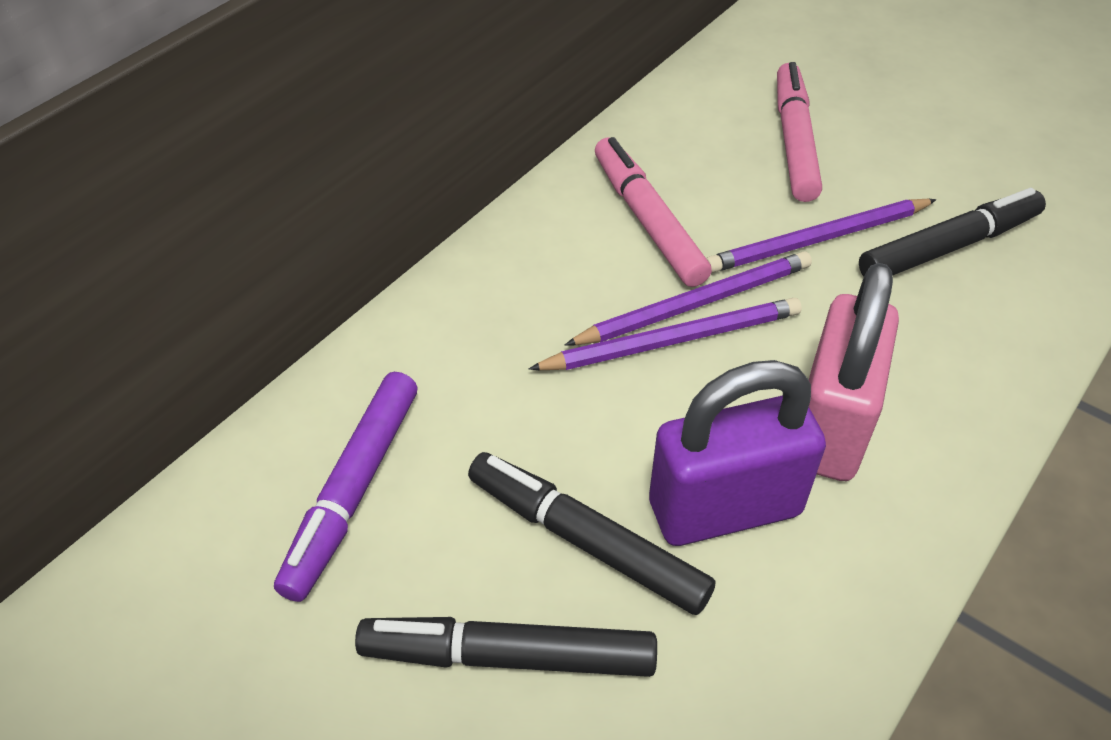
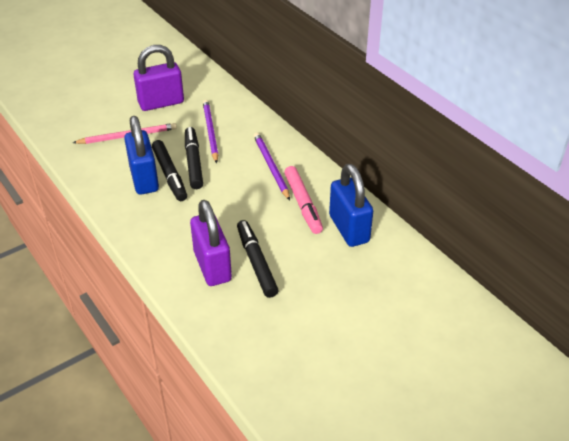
blue padlock: 0 -> 2
pink marker: 2 -> 1
pink padlock: 1 -> 0
pink pencil: 0 -> 1
purple marker: 1 -> 0
purple padlock: 1 -> 2
purple pencil: 3 -> 2

